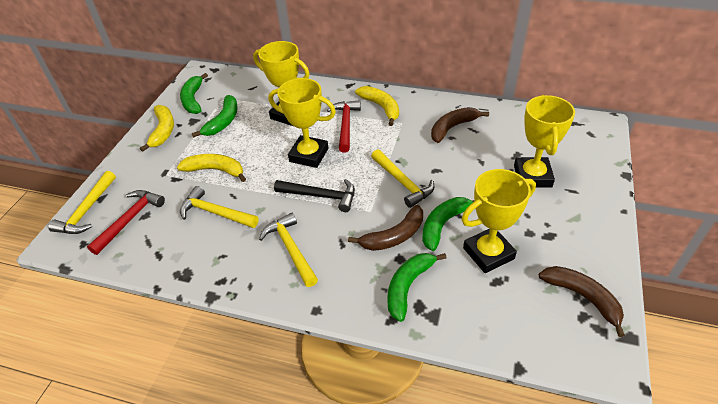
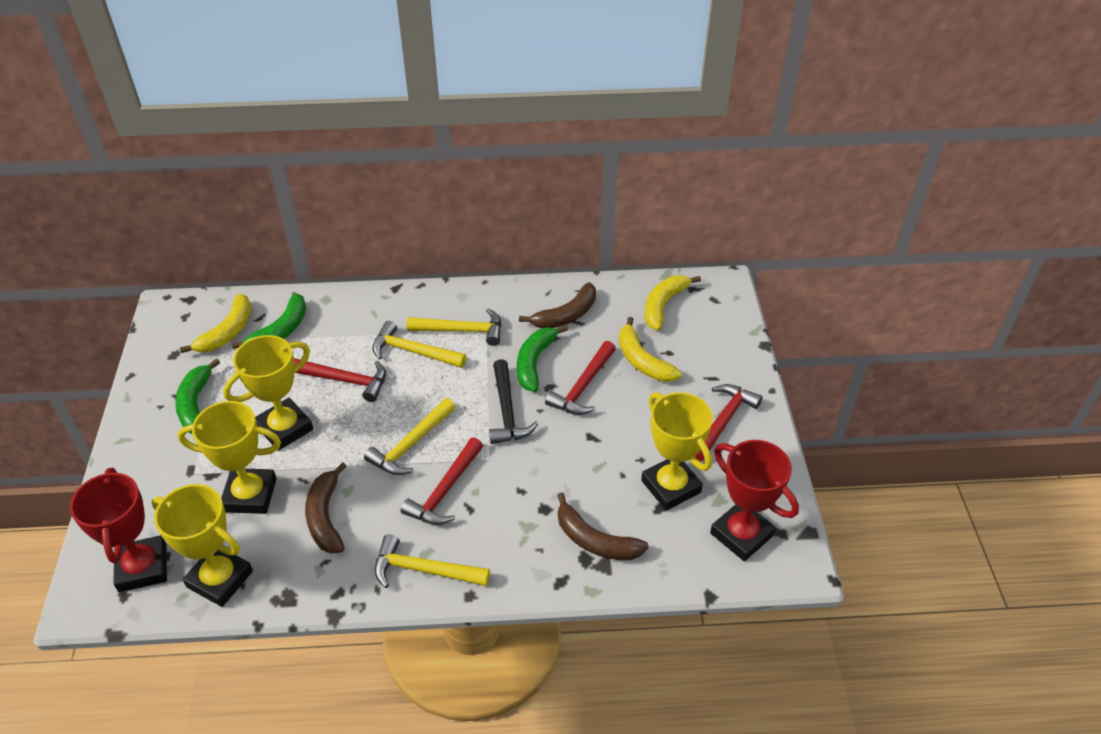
green banana: 4 -> 3
red hammer: 2 -> 4
red trophy: 0 -> 2

